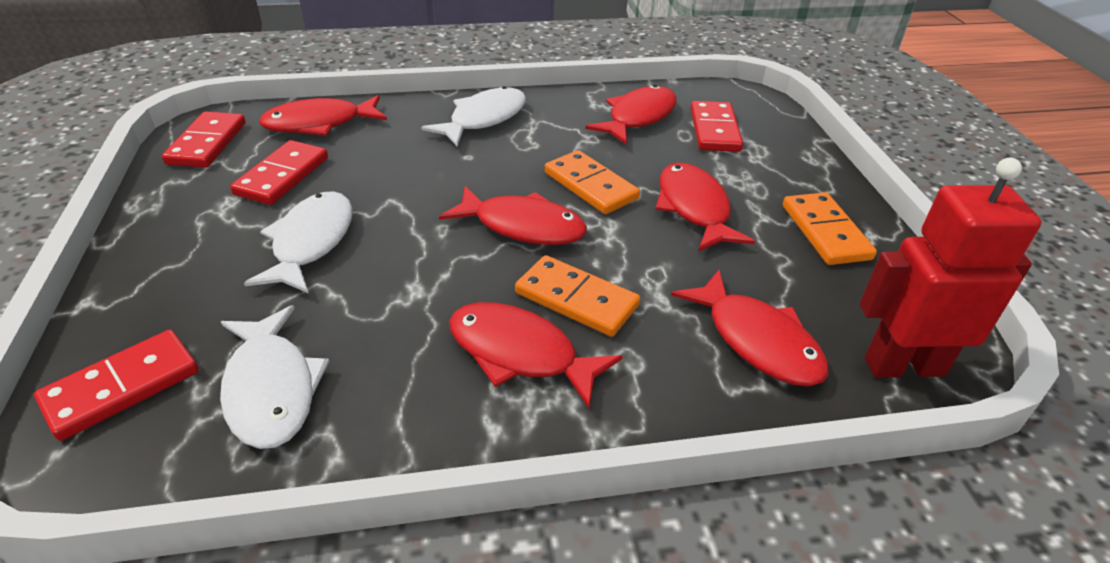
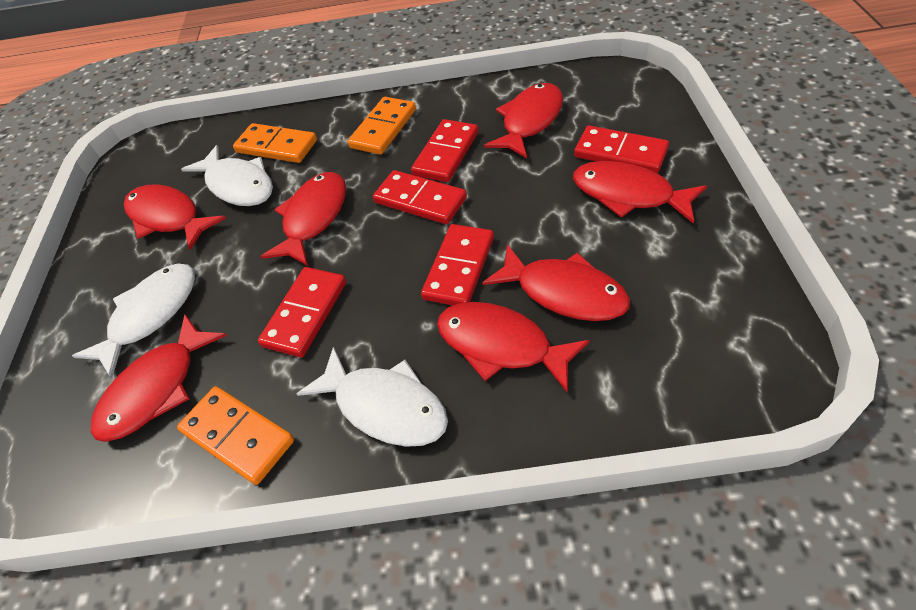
red domino: 4 -> 5
red fish: 6 -> 7
red robot: 1 -> 0

